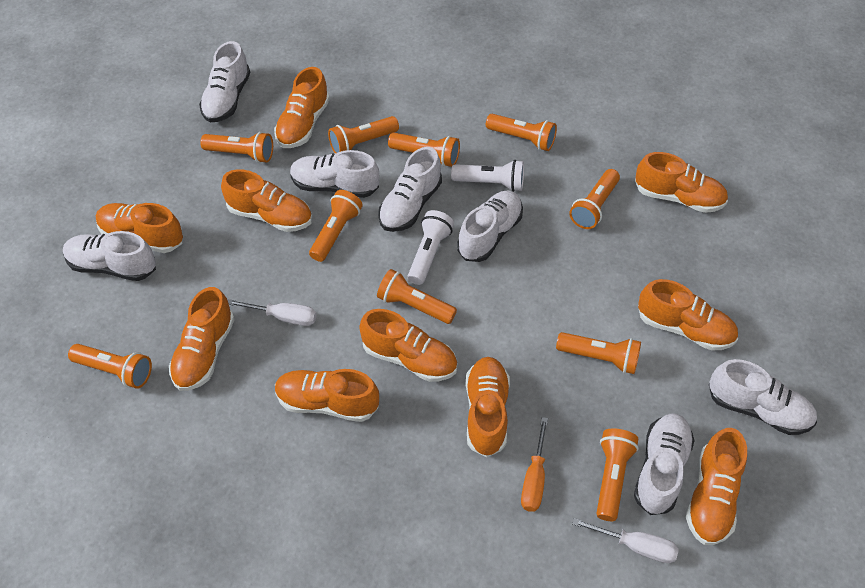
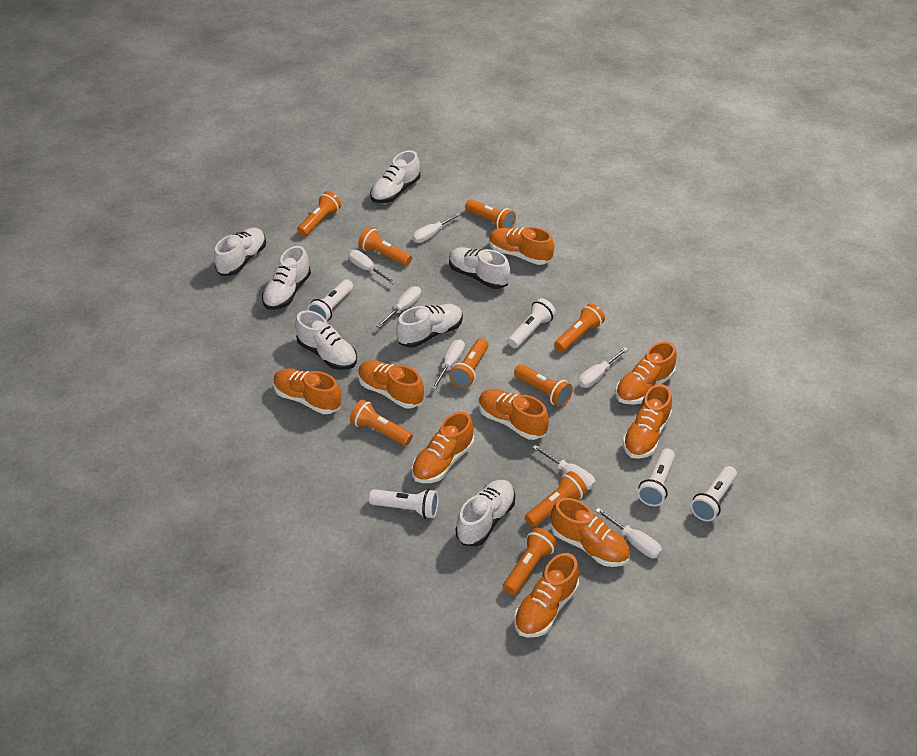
orange flashlight: 10 -> 9
orange screwdriver: 1 -> 0
orange shoe: 10 -> 9
white flashlight: 2 -> 5
white screwdriver: 2 -> 7

